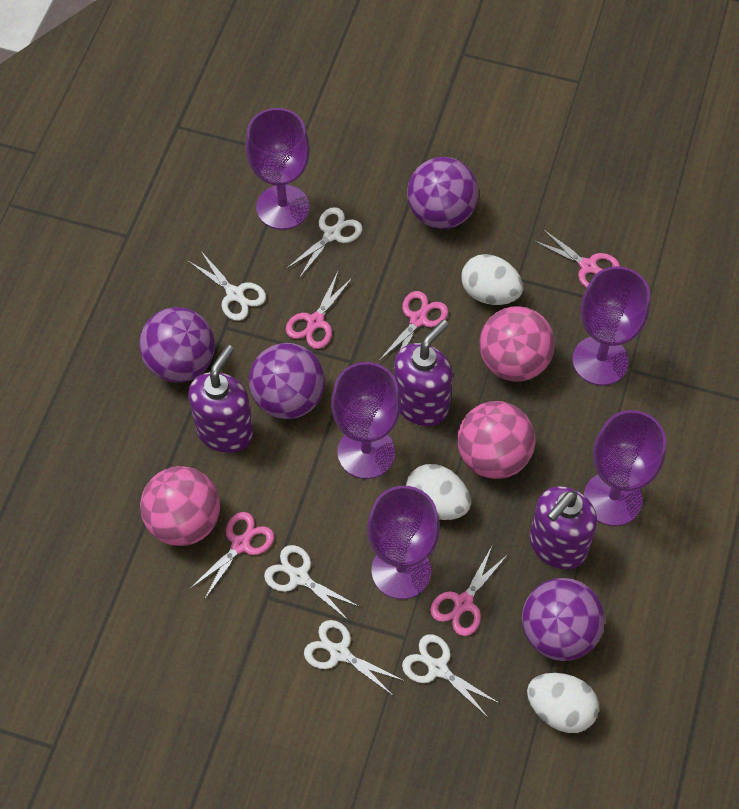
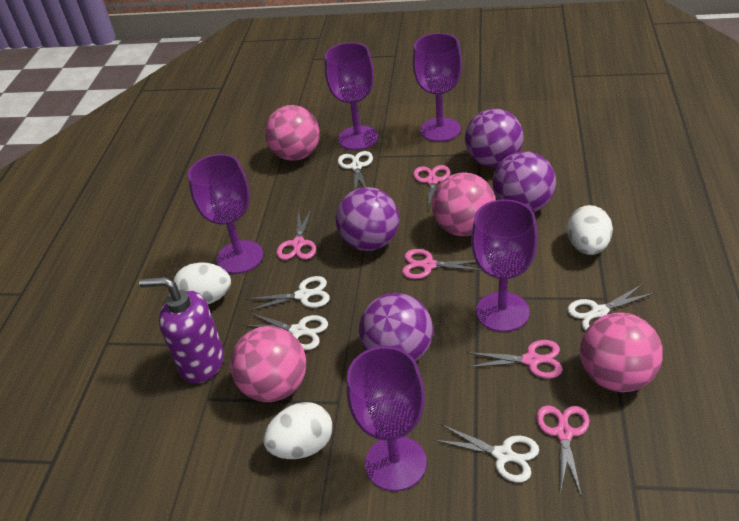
pink ball: 3 -> 4
purple soap dispenser: 3 -> 1

